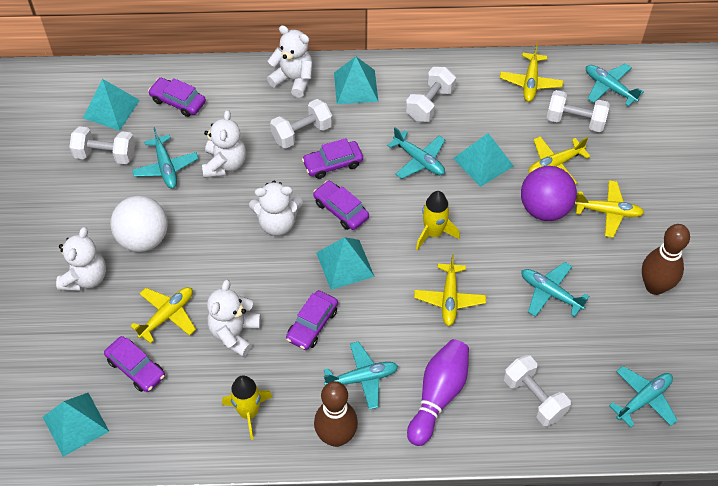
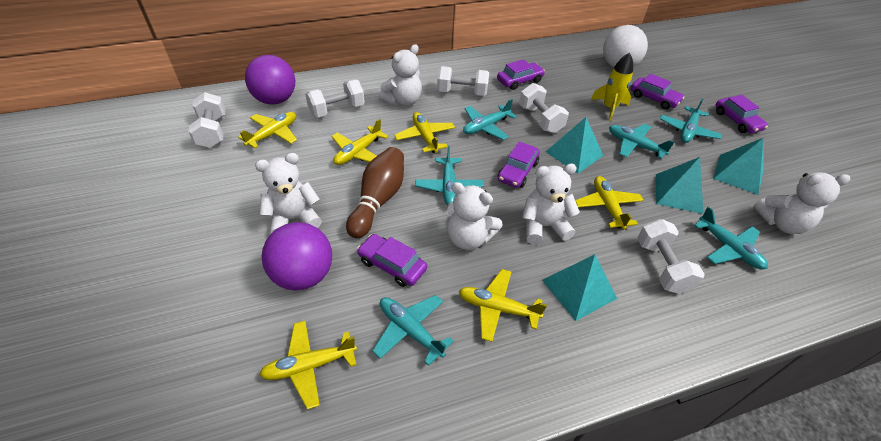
brown bowling pin: 2 -> 1
purple ball: 1 -> 2
purple bowling pin: 1 -> 0
turquoise pyramid: 5 -> 4
yellow plane: 5 -> 6
yellow rocket: 2 -> 1

